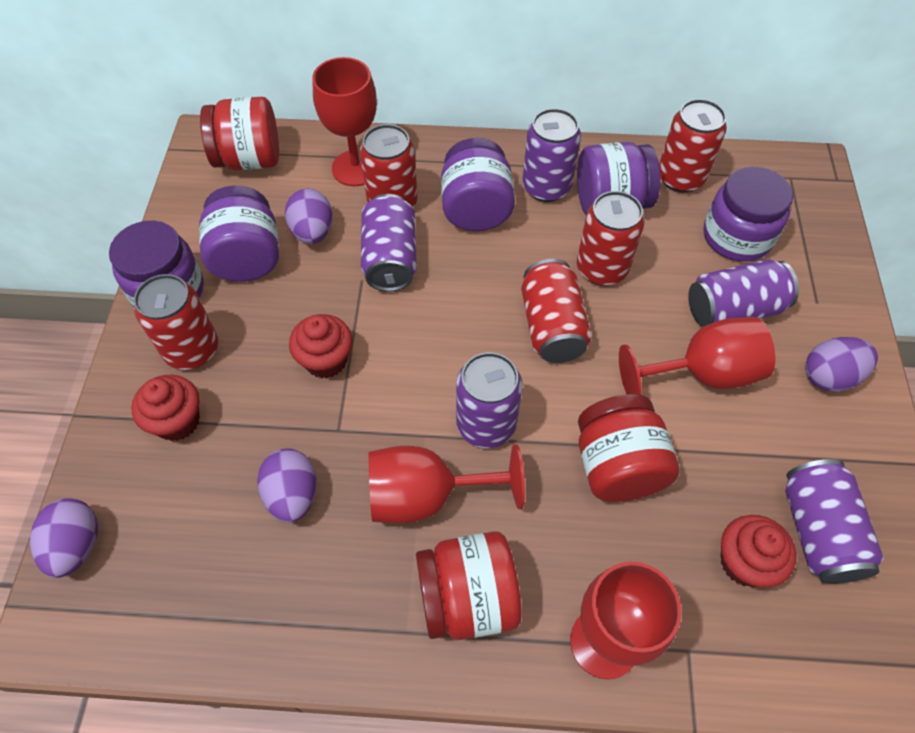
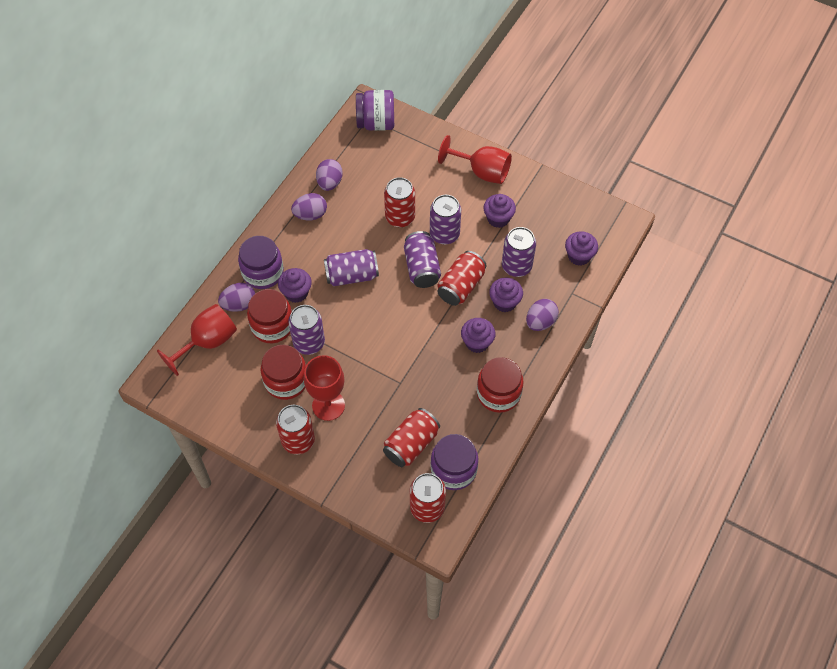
purple cupcake: 0 -> 5
purple jar: 5 -> 3
red cupcake: 3 -> 0
red goblet: 4 -> 3

